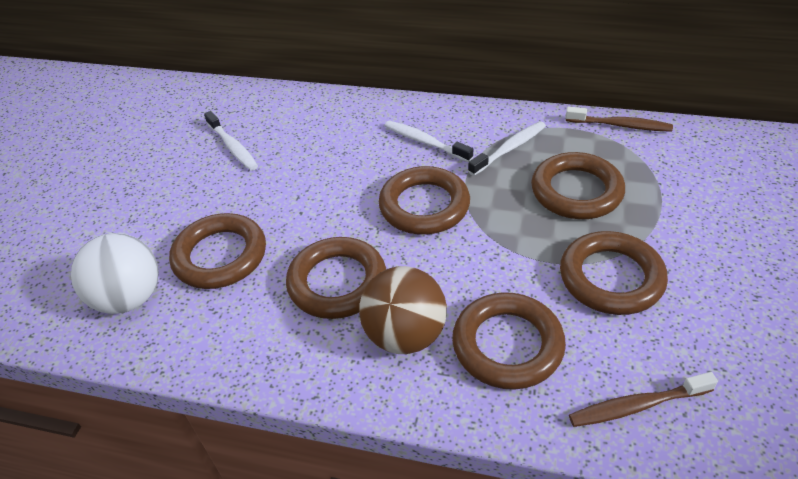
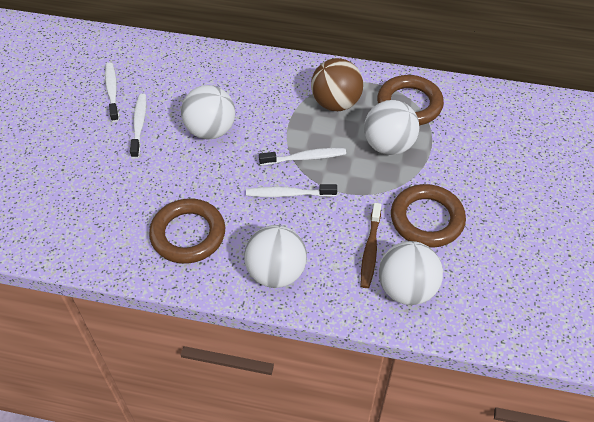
brown ring: 6 -> 3
brown toothbrush: 2 -> 1
white ball: 1 -> 4
white toothbrush: 3 -> 4

